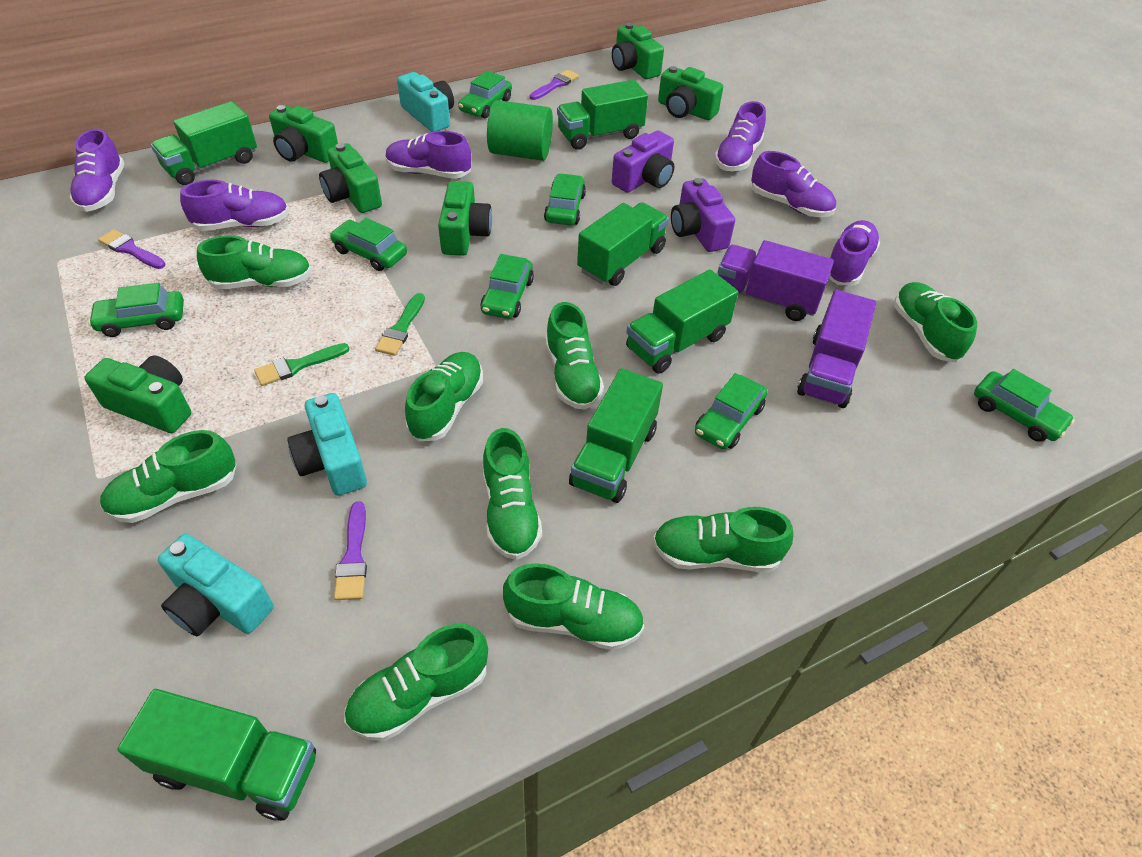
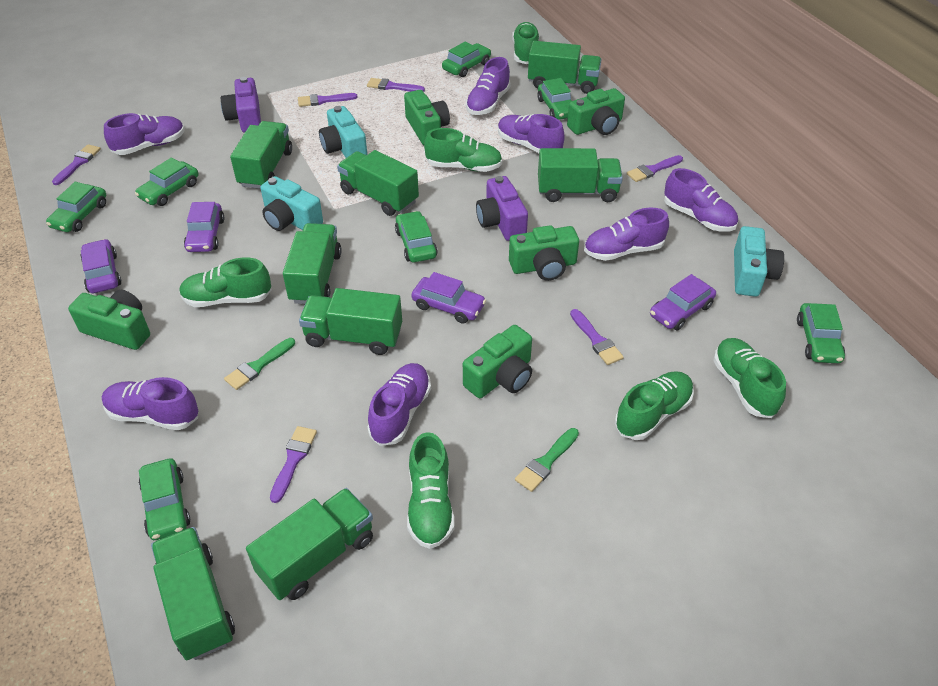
green camera: 6 -> 5
green cylinder: 1 -> 0
green shoe: 9 -> 6
green truck: 6 -> 8
purple brush: 3 -> 6
purple car: 0 -> 4
purple shoe: 6 -> 7
purple truck: 2 -> 0

